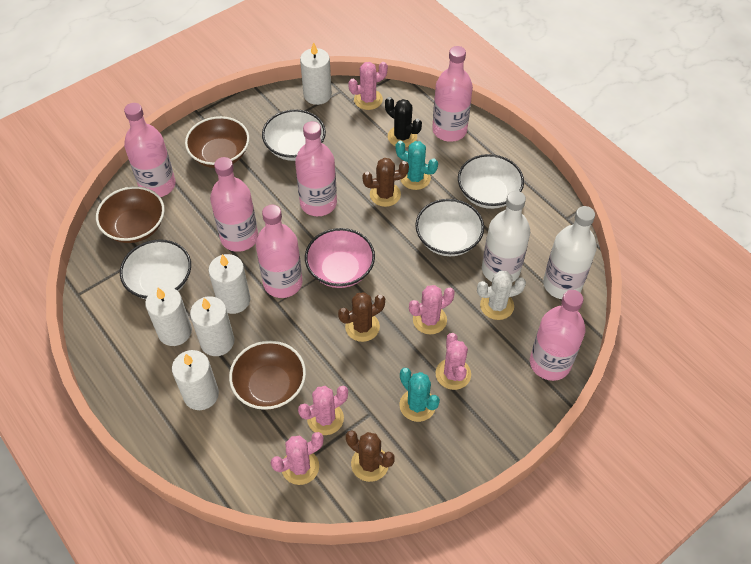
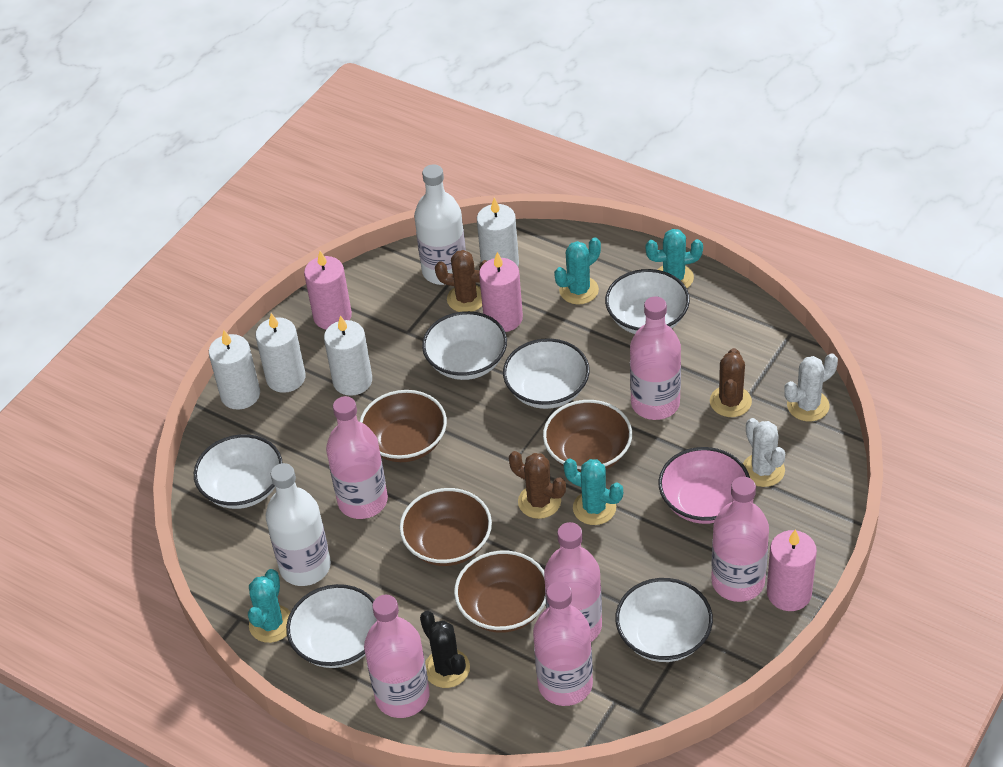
brown bowl: 3 -> 4
pink cactus: 5 -> 0
pink candle: 0 -> 3
turquoise cactus: 2 -> 4
white bowl: 4 -> 6
white cactus: 1 -> 2
white candle: 5 -> 4

